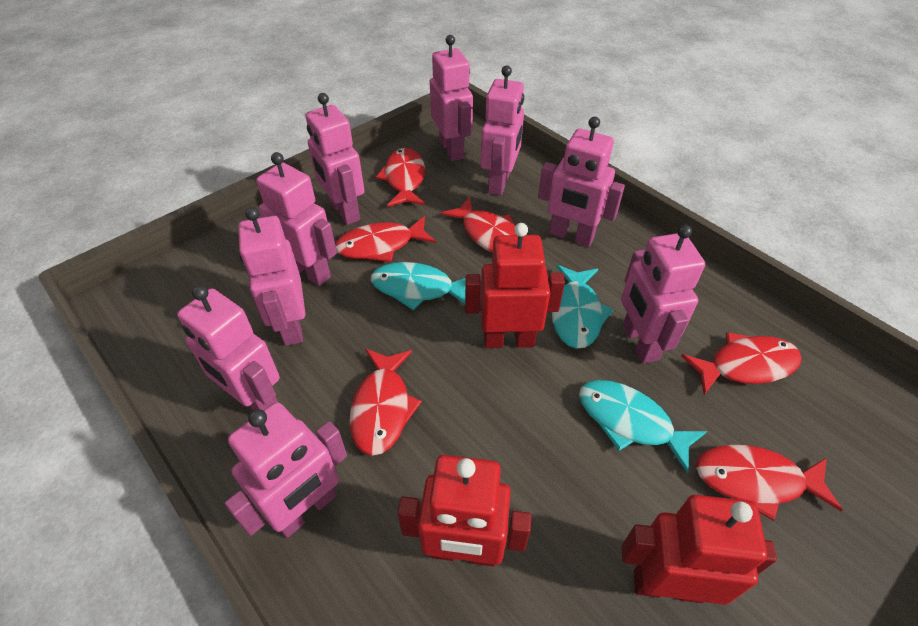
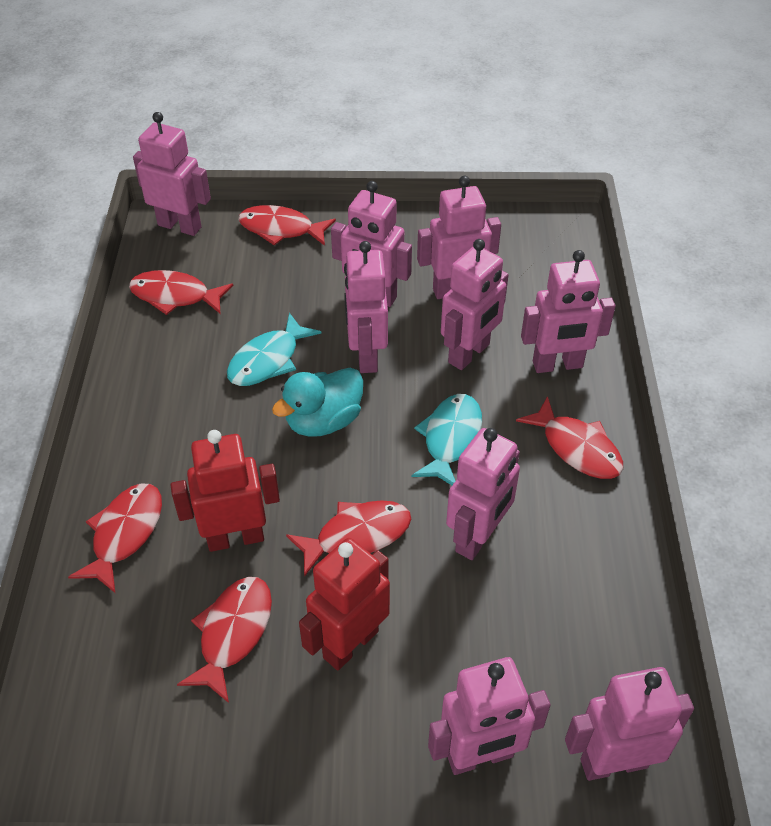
red robot: 3 -> 2
turquoise duck: 0 -> 1
turquoise fish: 3 -> 2

